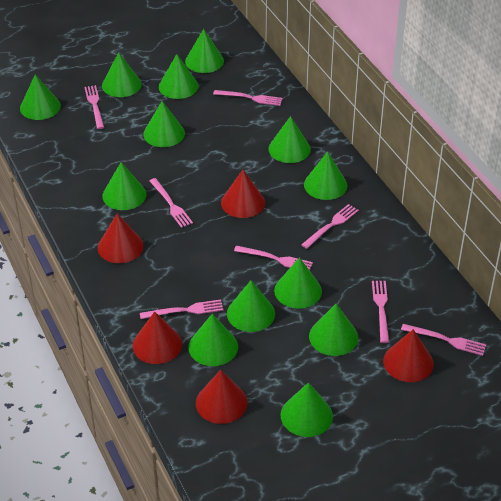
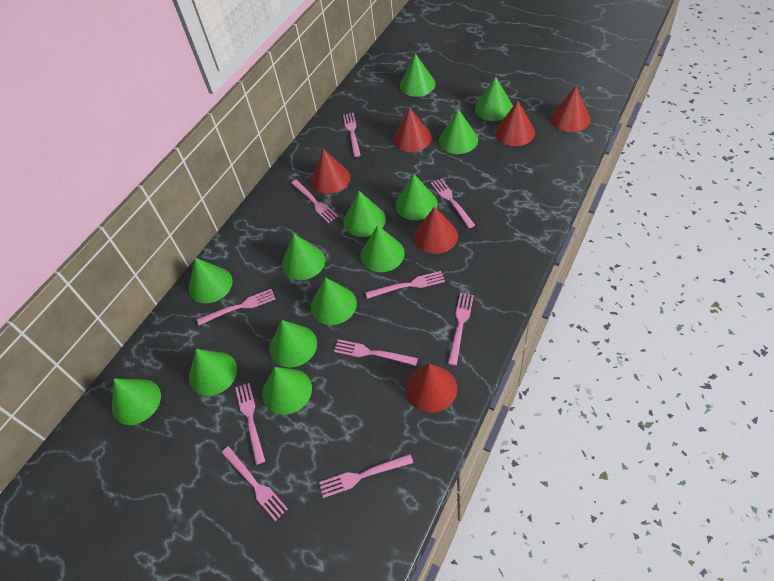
pink fork: 8 -> 10
red cone: 5 -> 6

